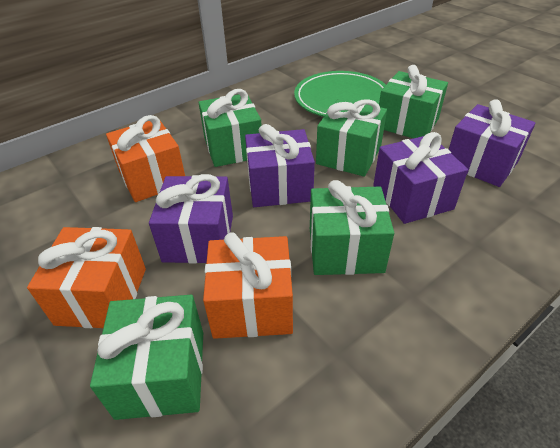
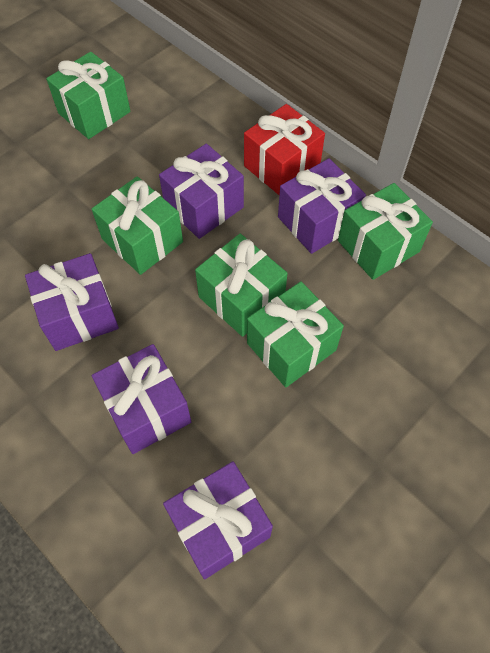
green plate: 1 -> 0
orange gift: 3 -> 0
purple gift: 4 -> 5
red gift: 0 -> 1

